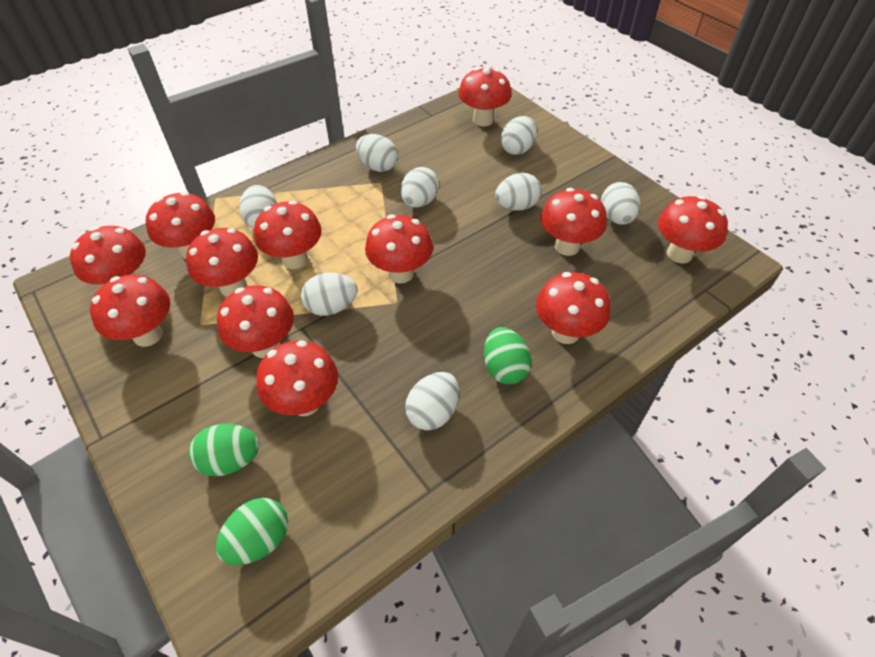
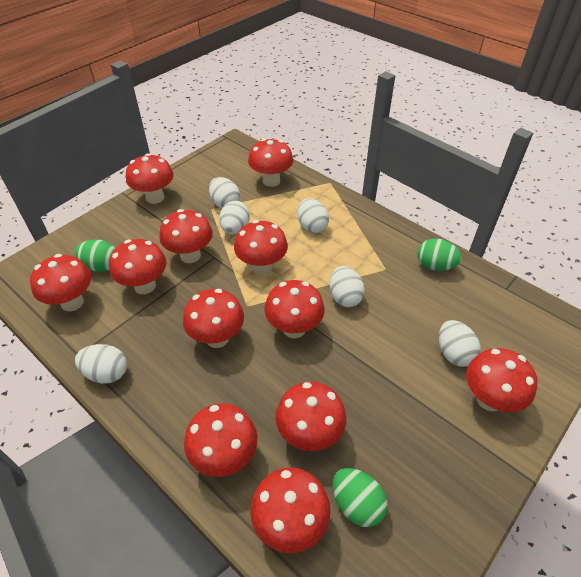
white egg: 8 -> 6

